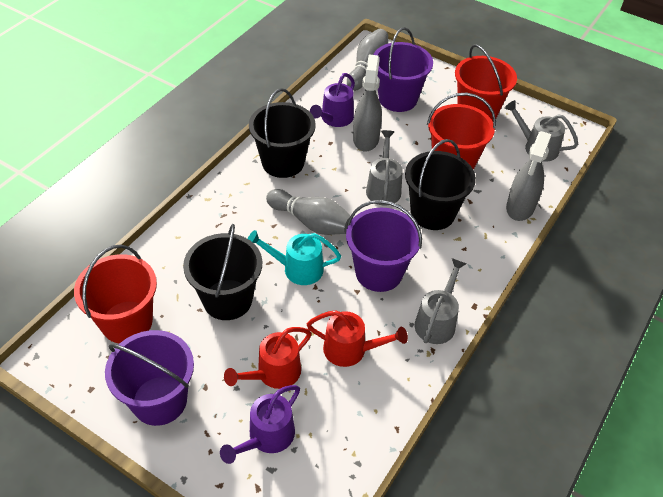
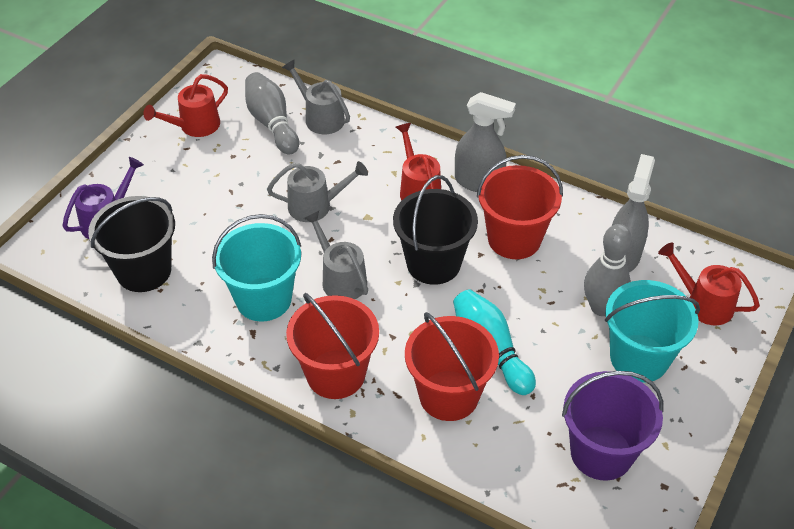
black bucket: 3 -> 2
purple bucket: 3 -> 1
purple watering can: 2 -> 1
red watering can: 2 -> 3
turquoise bowling pin: 0 -> 1
turquoise bucket: 0 -> 2
turquoise watering can: 1 -> 0

